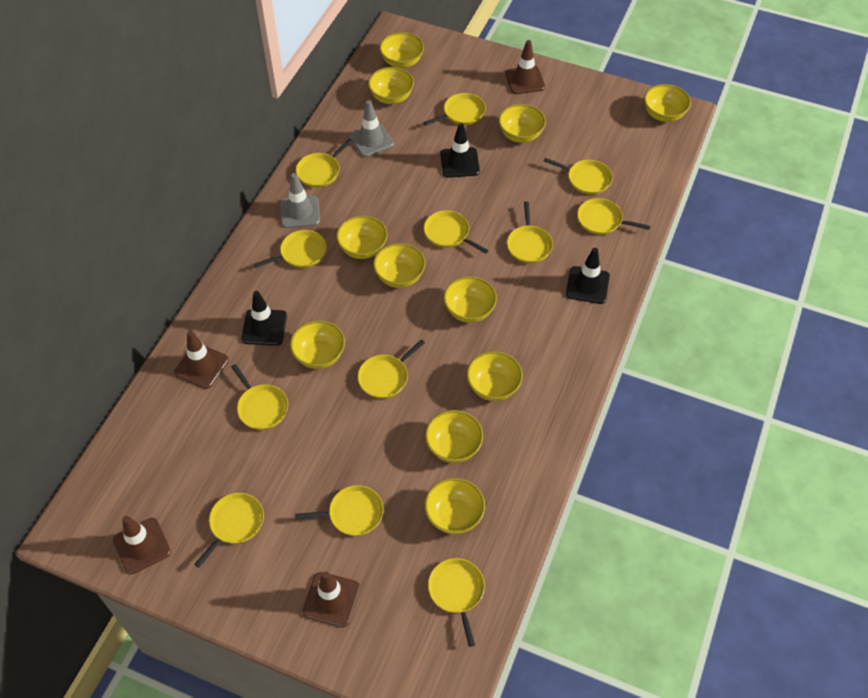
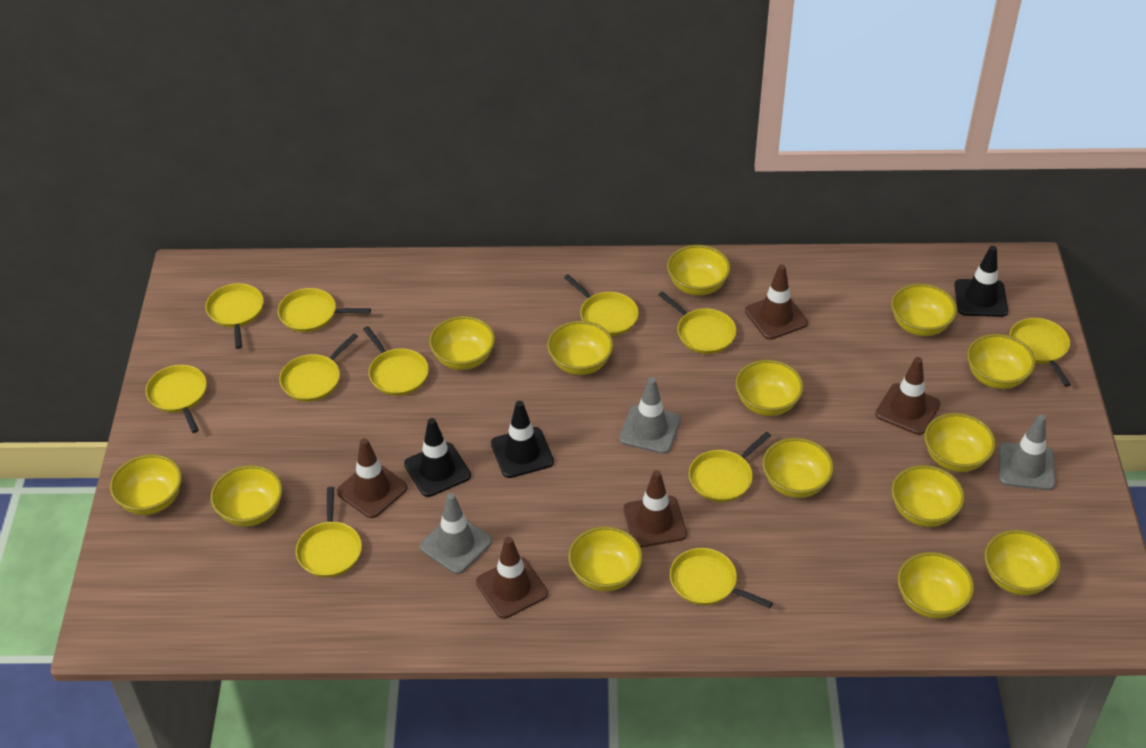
brown traffic cone: 4 -> 5
grey traffic cone: 2 -> 3
yellow bowl: 11 -> 14
yellow pan: 12 -> 11

